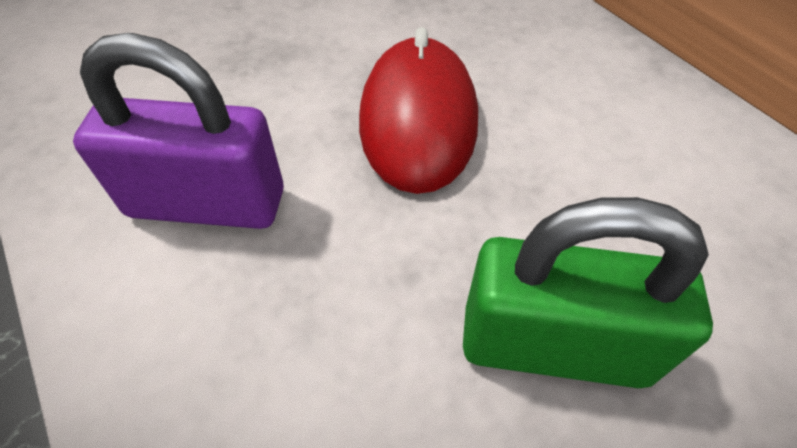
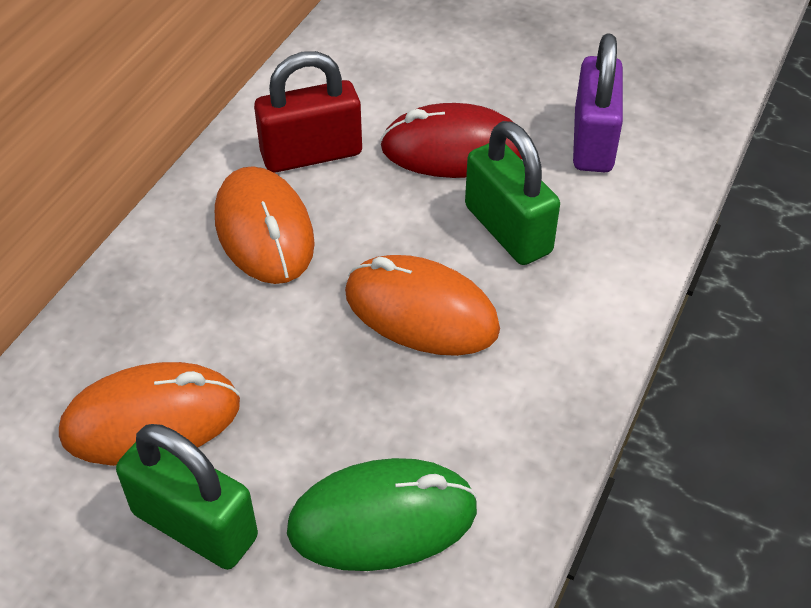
green mouse: 0 -> 1
green padlock: 1 -> 2
orange mouse: 0 -> 3
red padlock: 0 -> 1

